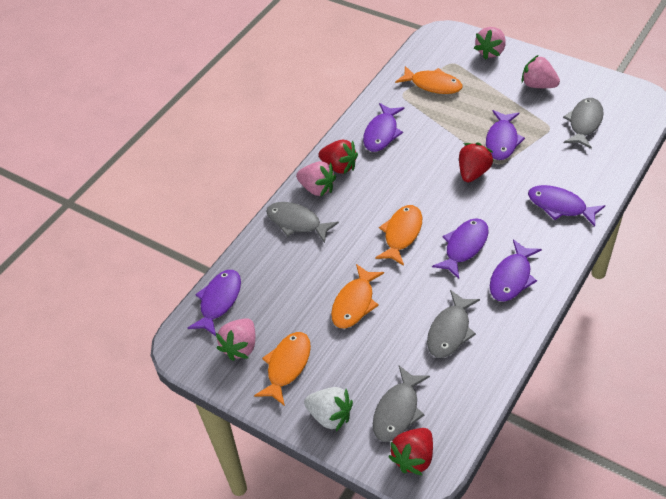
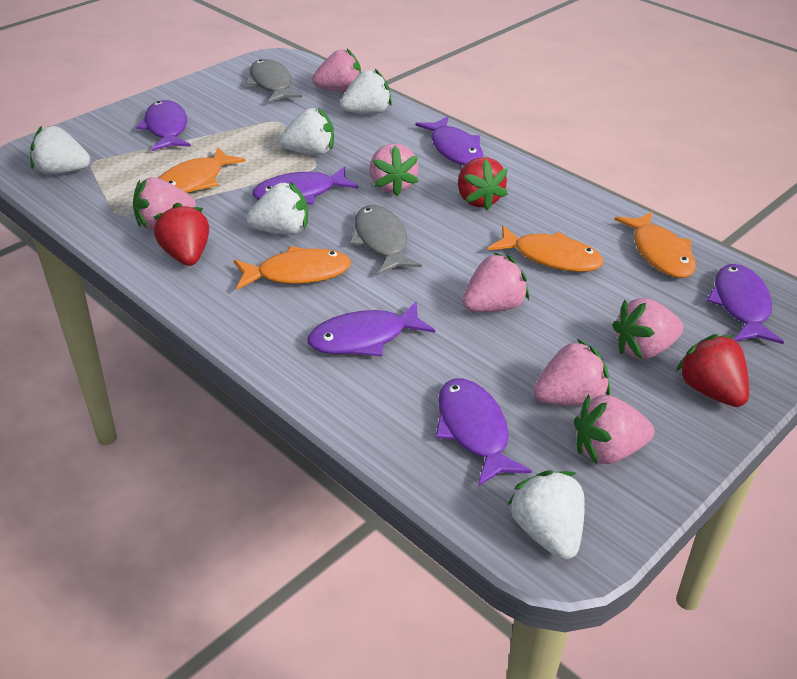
grey fish: 4 -> 2
pink strawberry: 4 -> 7
white strawberry: 1 -> 5

